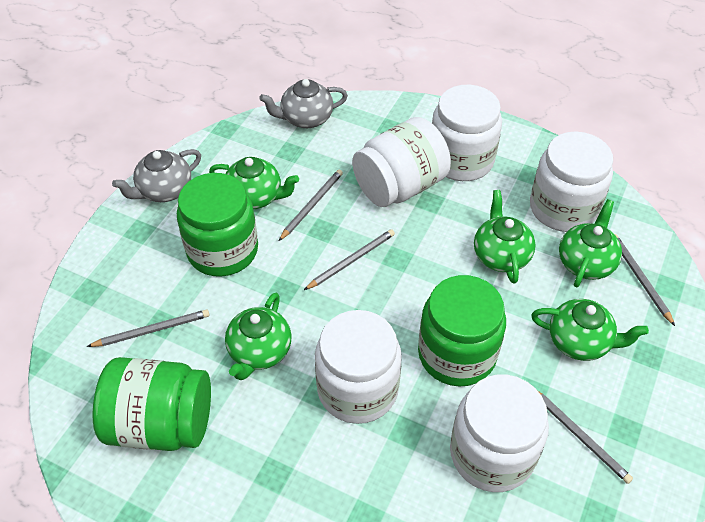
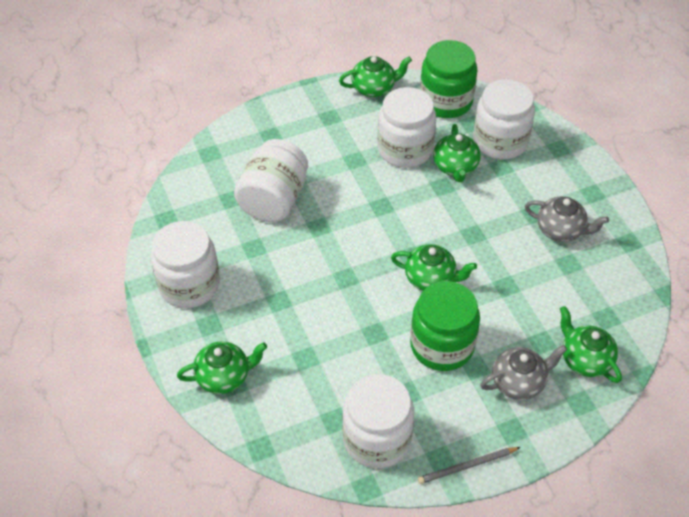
green jar: 3 -> 2
grey pencil: 5 -> 1

